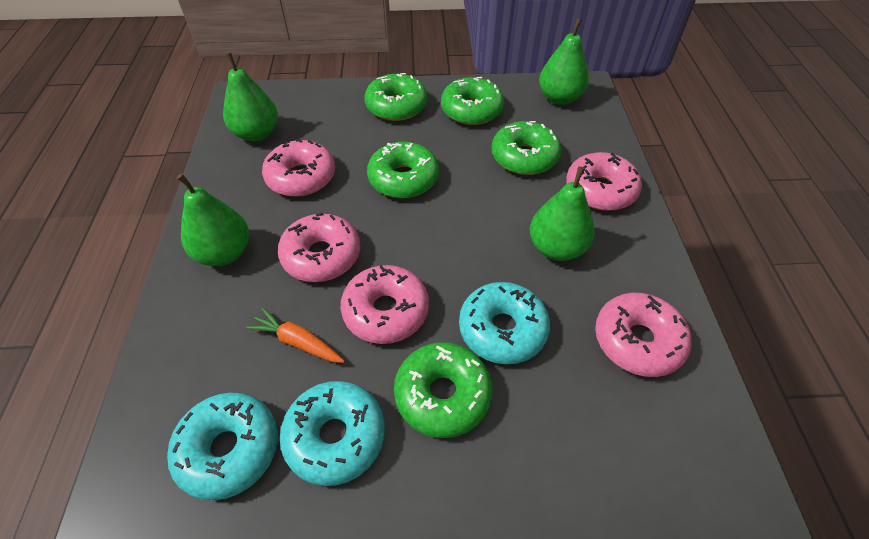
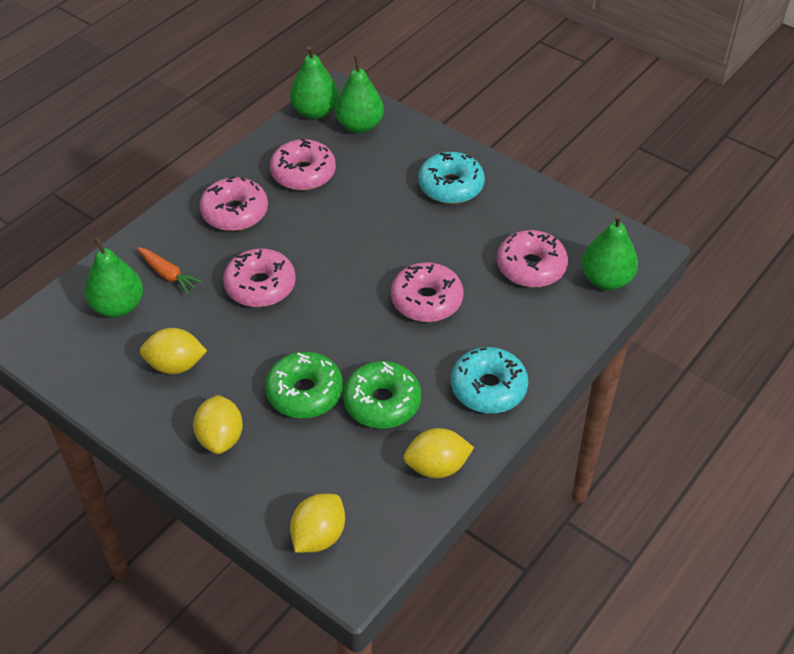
green donut: 5 -> 2
turquoise donut: 3 -> 2
yellow lemon: 0 -> 4

